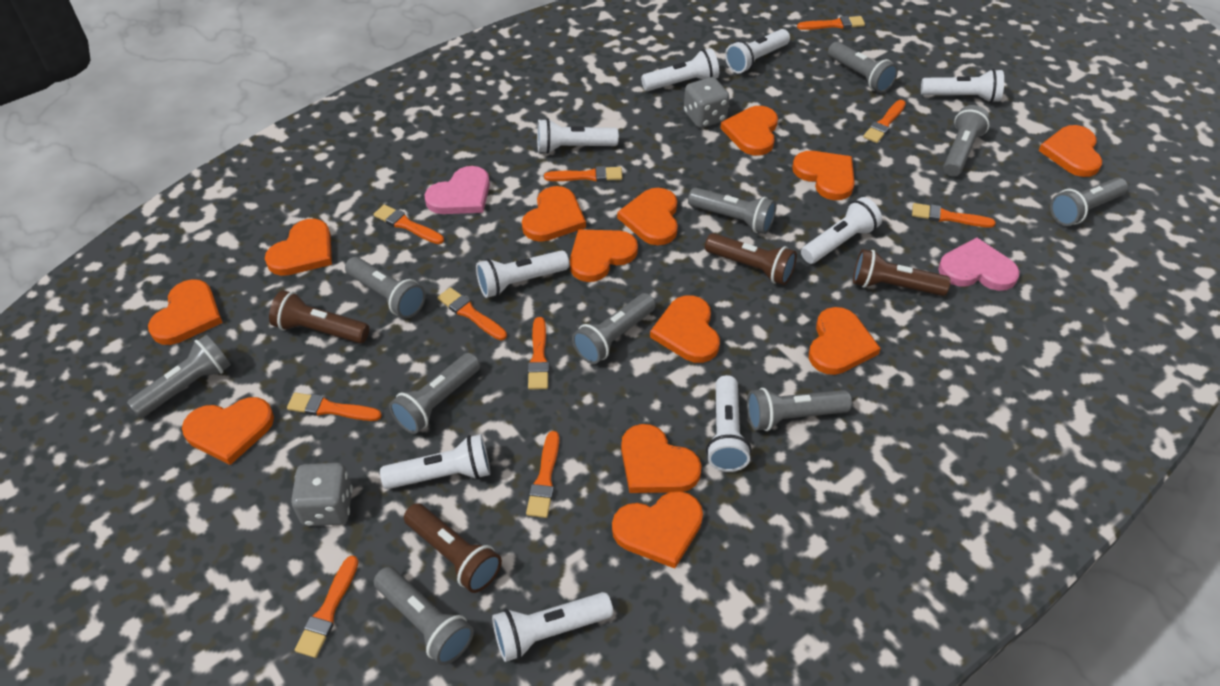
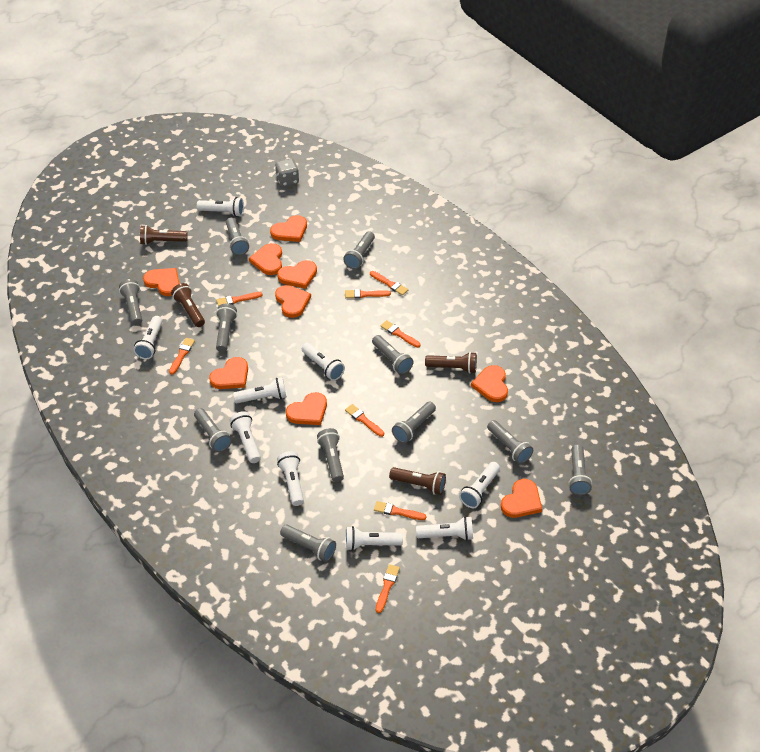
grey dice: 2 -> 1
grey flashlight: 10 -> 11
orange brush: 10 -> 8
orange heart: 13 -> 9
pink heart: 2 -> 0

